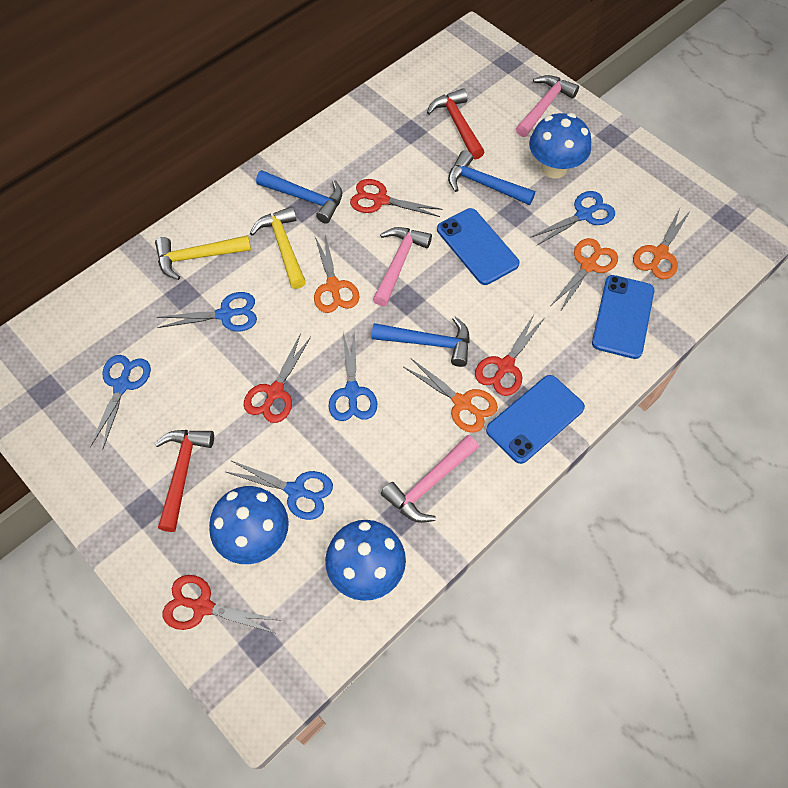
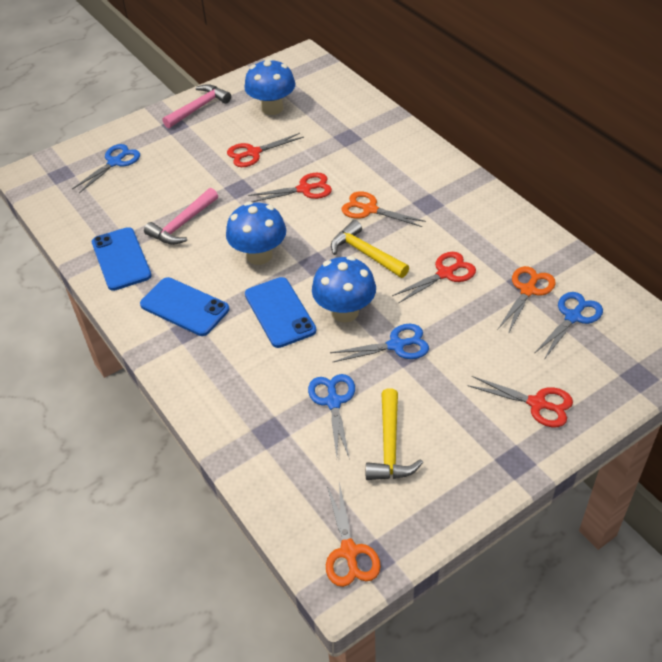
blue hammer: 3 -> 0
blue scissors: 5 -> 4
orange scissors: 4 -> 3
pink hammer: 3 -> 2
red hammer: 2 -> 0

